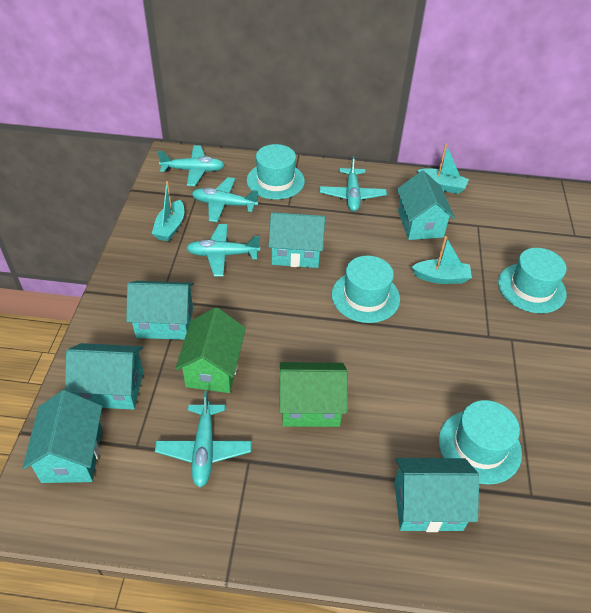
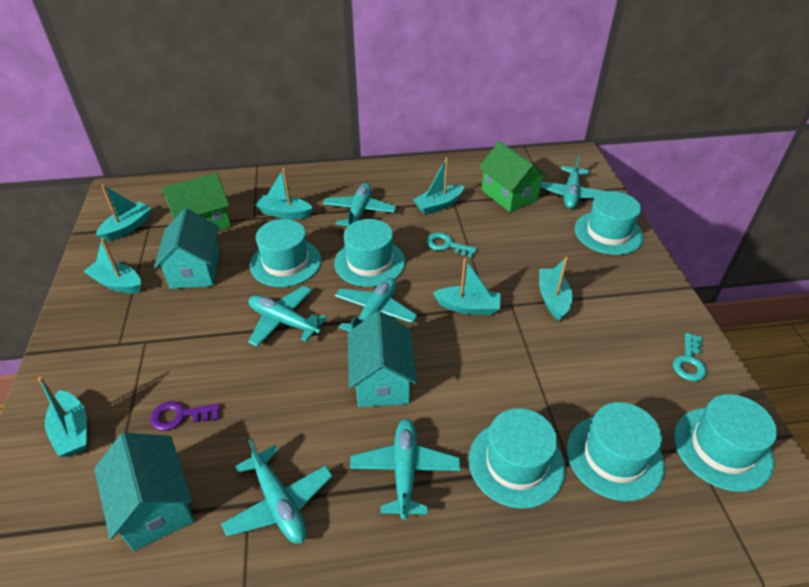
purple key: 0 -> 1
turquoise boat: 3 -> 7
turquoise hat: 4 -> 6
turquoise house: 6 -> 3
turquoise key: 0 -> 2
turquoise plane: 5 -> 6

